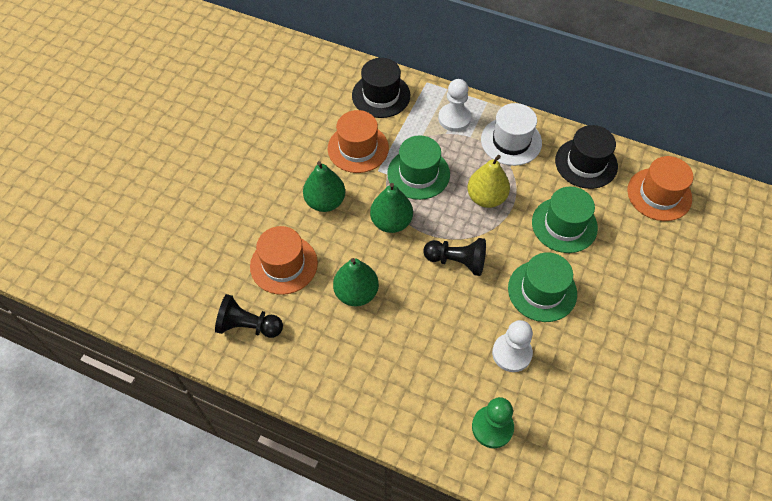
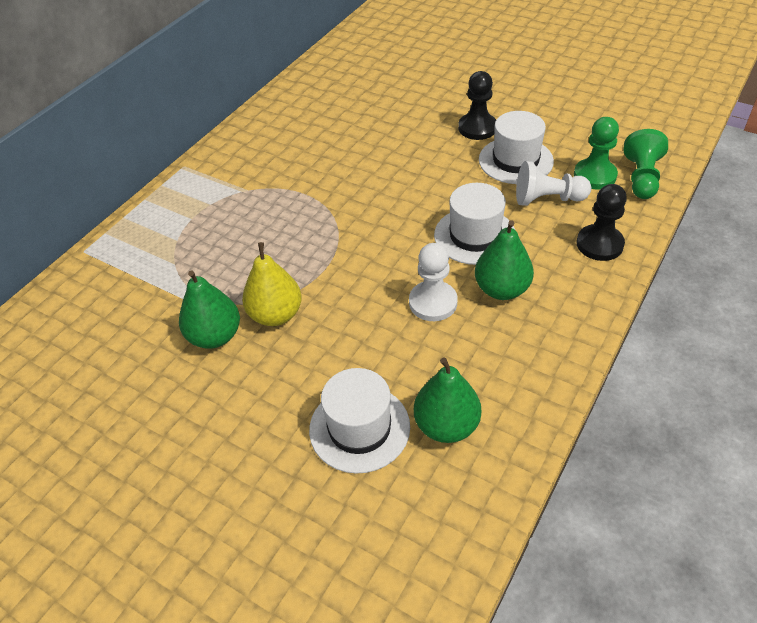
black hat: 2 -> 0
green hat: 3 -> 0
green pawn: 1 -> 2
orange hat: 3 -> 0
white hat: 1 -> 3

